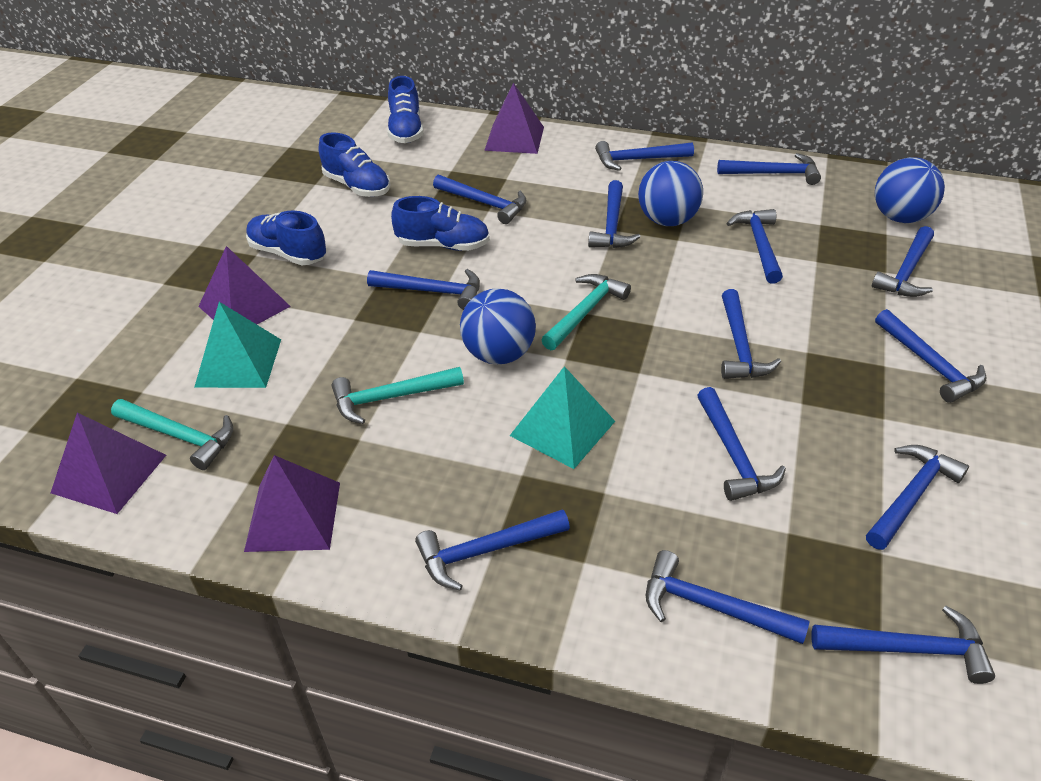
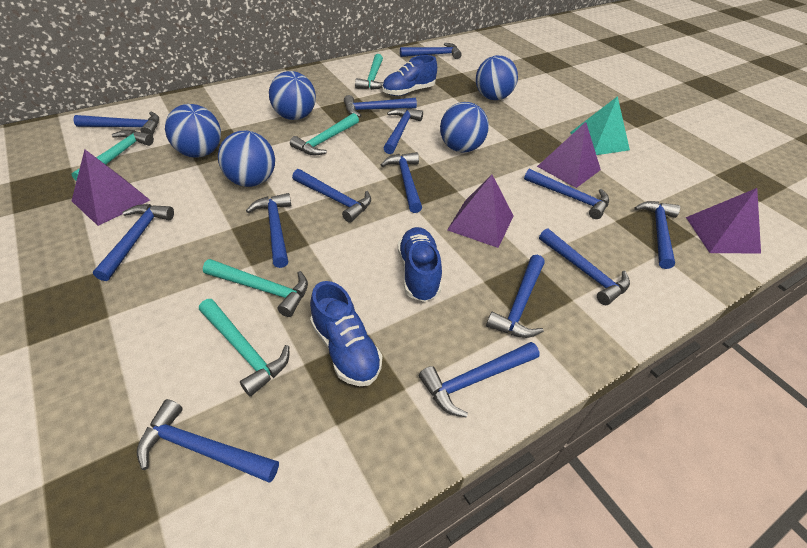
blue ball: 3 -> 5
blue shoe: 4 -> 3
turquoise hammer: 3 -> 5
turquoise pyramid: 2 -> 1

